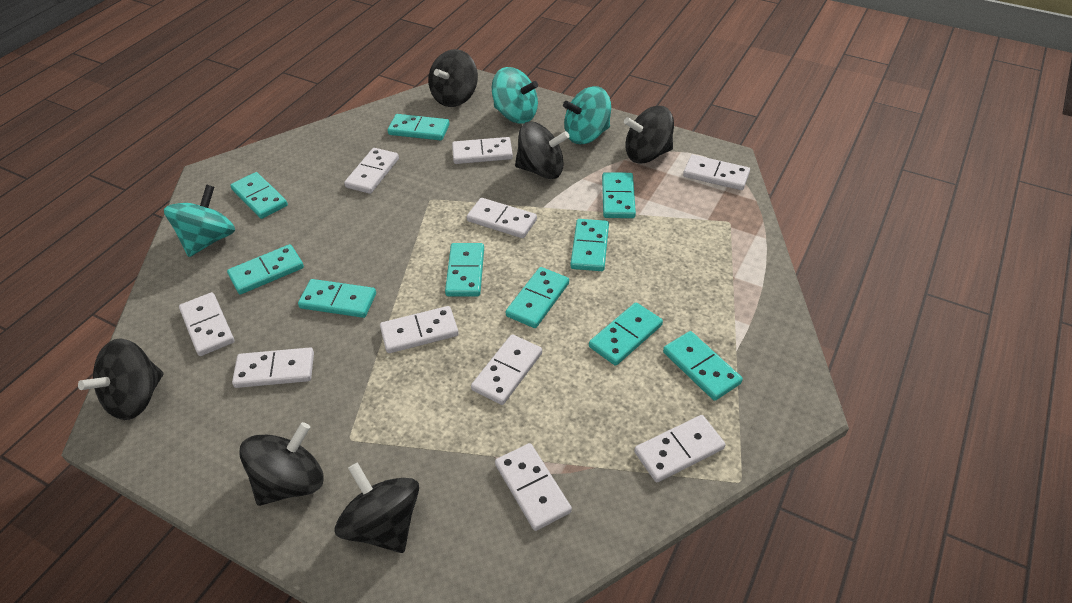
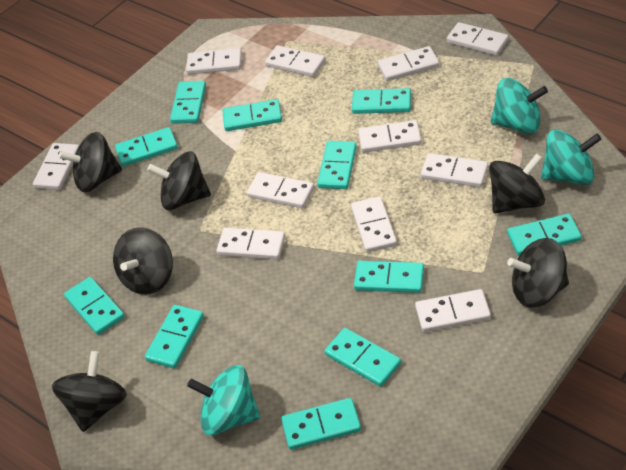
turquoise domino: 10 -> 11
white domino: 10 -> 11

